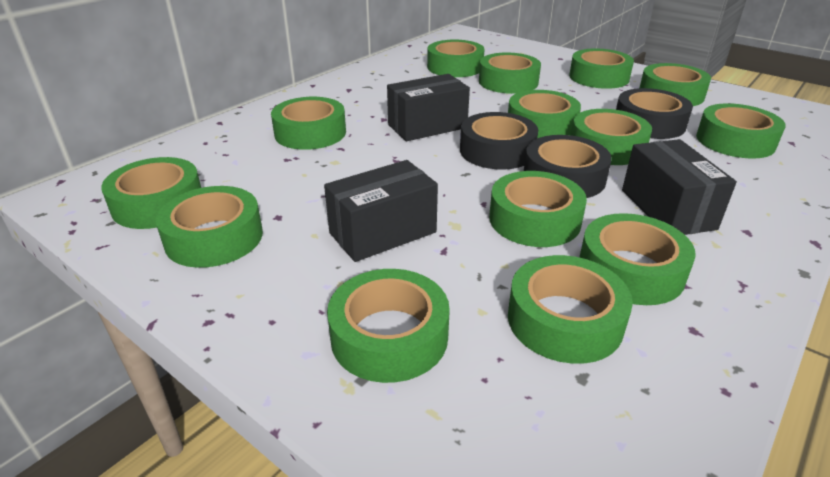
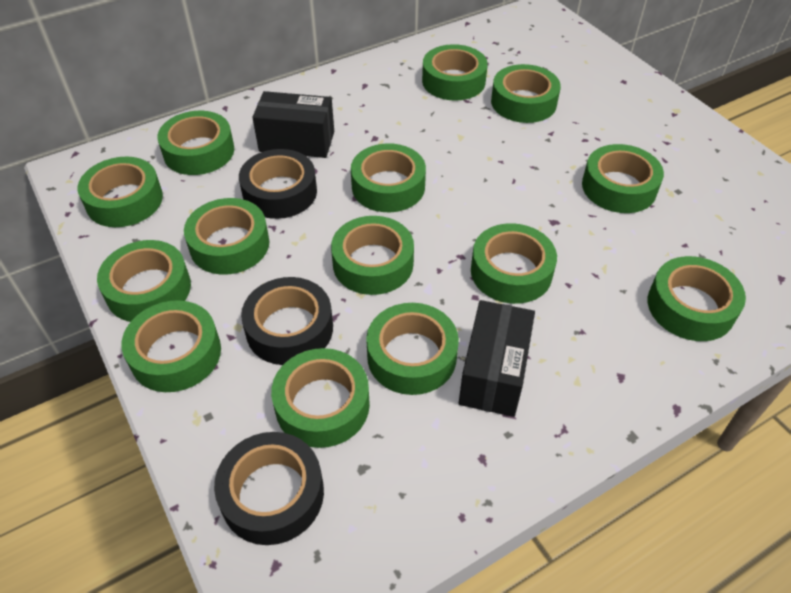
black box: 3 -> 2

